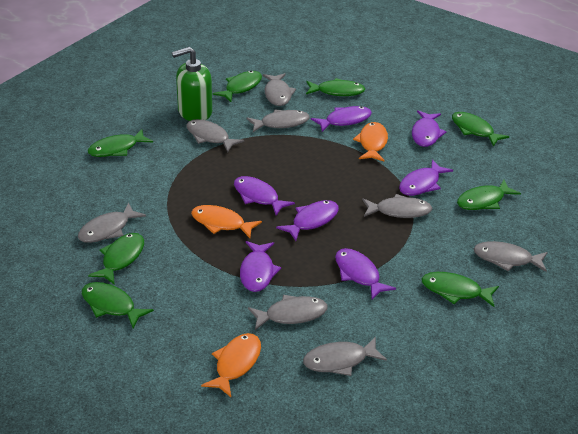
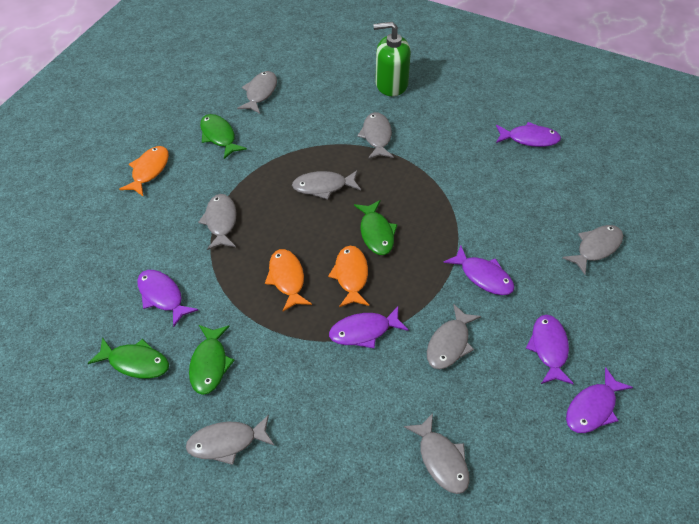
green fish: 8 -> 4
purple fish: 7 -> 6

